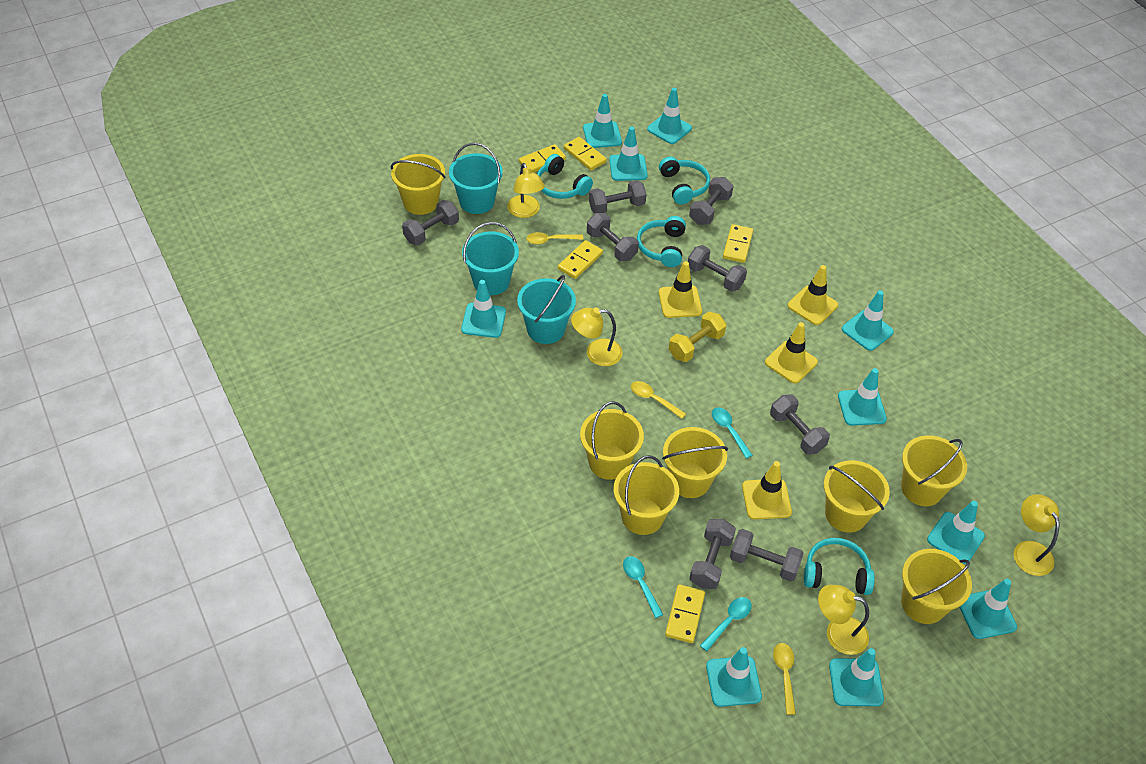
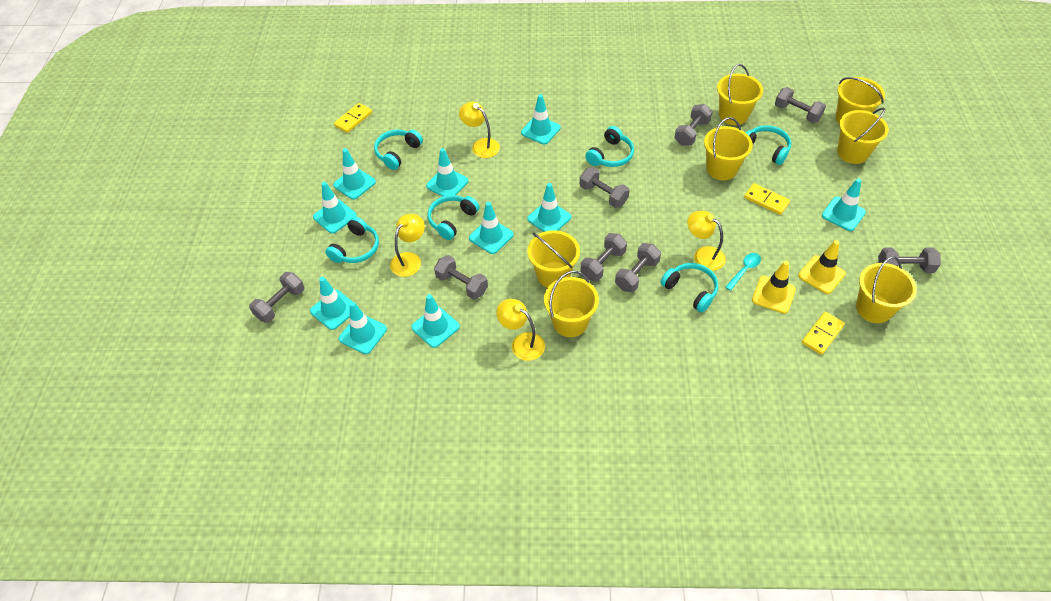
turquoise bucket: 3 -> 0
turquoise headphones: 4 -> 6
turquoise spoon: 3 -> 1
yellow domino: 5 -> 3
yellow dumbbell: 1 -> 0
yellow spoon: 3 -> 0
yellow traffic cone: 4 -> 2

